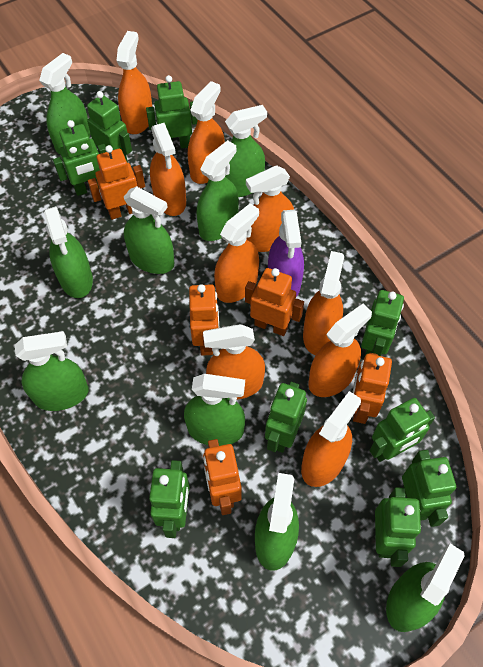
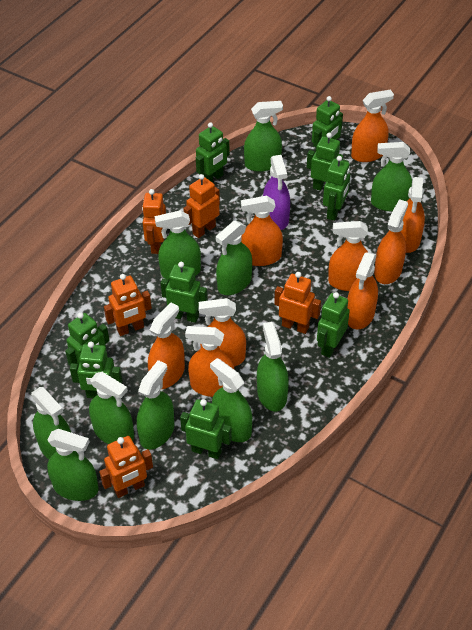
green spray bottle: 9 -> 10

